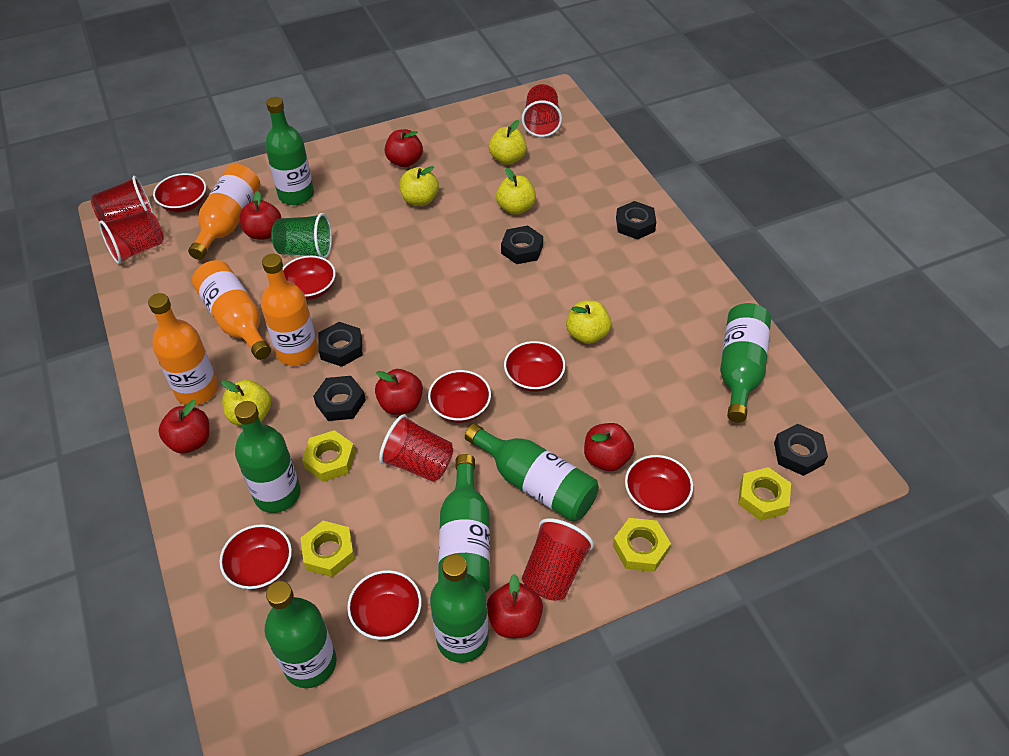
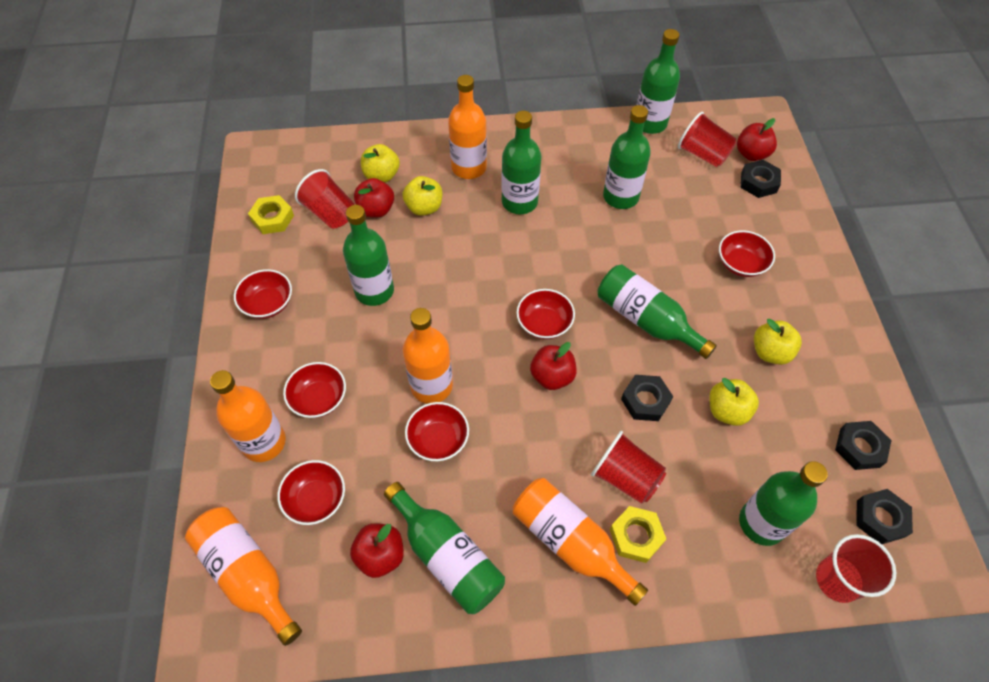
black nut: 5 -> 4
green cup: 1 -> 0
orange bottle: 4 -> 5
red apple: 6 -> 4
red bowl: 7 -> 6
red cup: 5 -> 4
yellow apple: 5 -> 4
yellow nut: 4 -> 2

